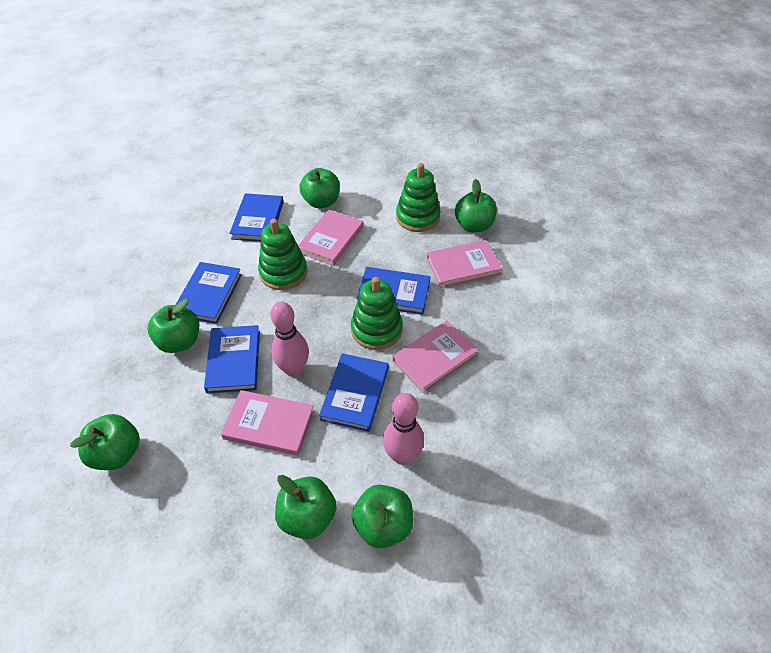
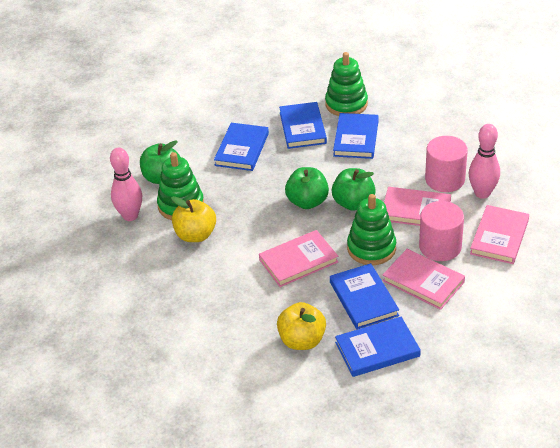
green apple: 6 -> 3
pink cylinder: 0 -> 2
yellow apple: 0 -> 2

